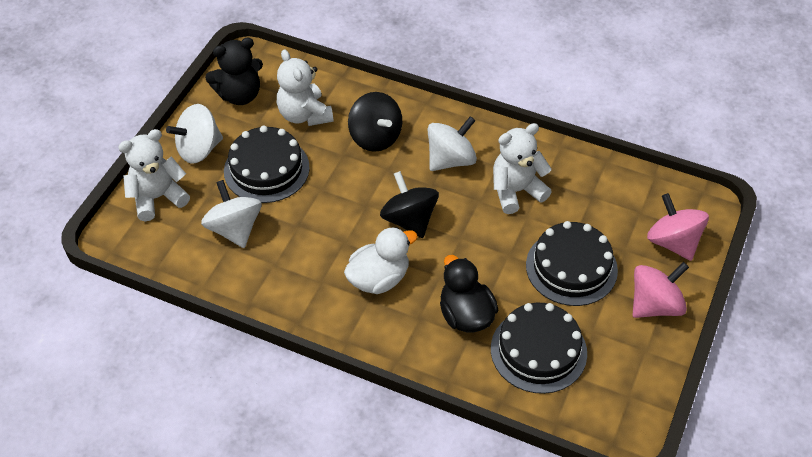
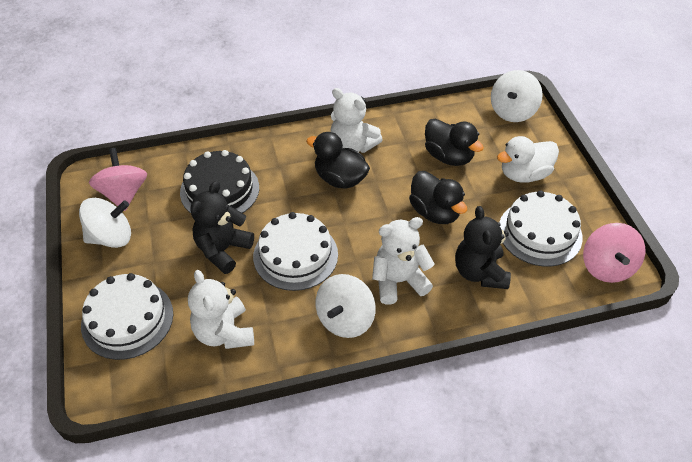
black cake: 3 -> 1
black duck: 1 -> 3
black spinning top: 2 -> 0
black teddy bear: 1 -> 2
white cake: 0 -> 3

